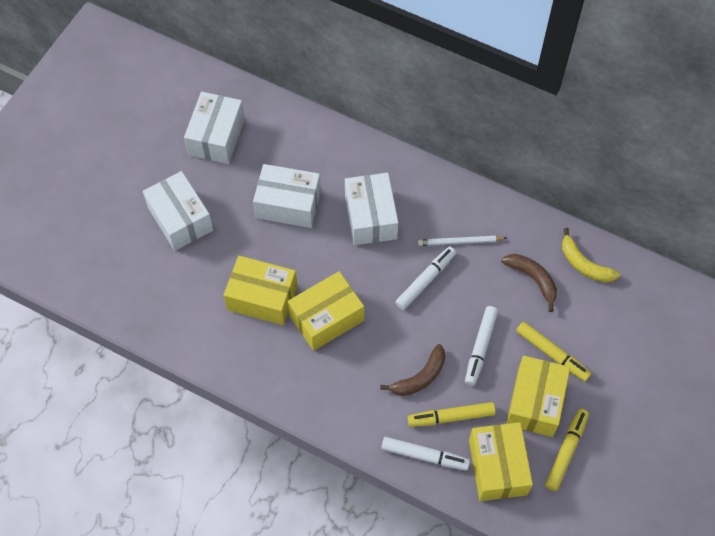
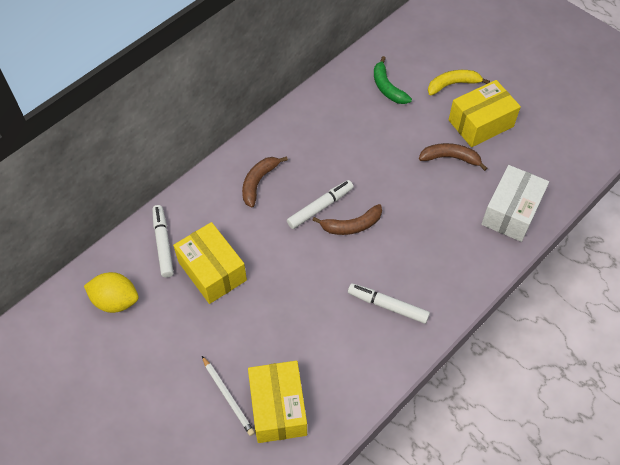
brown banana: 2 -> 3
green banana: 0 -> 1
white box: 4 -> 1
yellow box: 4 -> 3
yellow lemon: 0 -> 1
yellow marker: 3 -> 0

